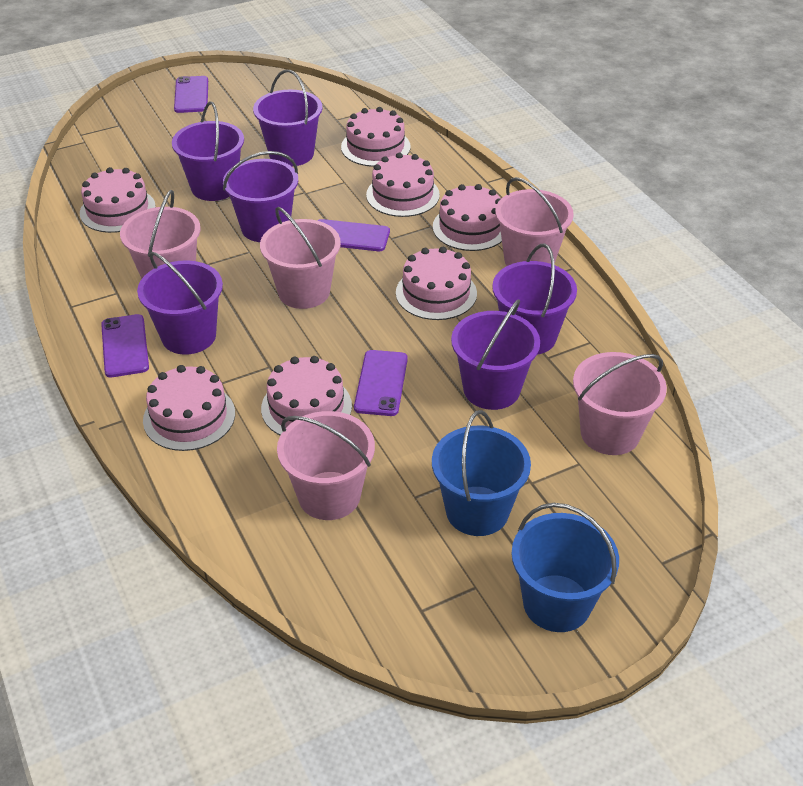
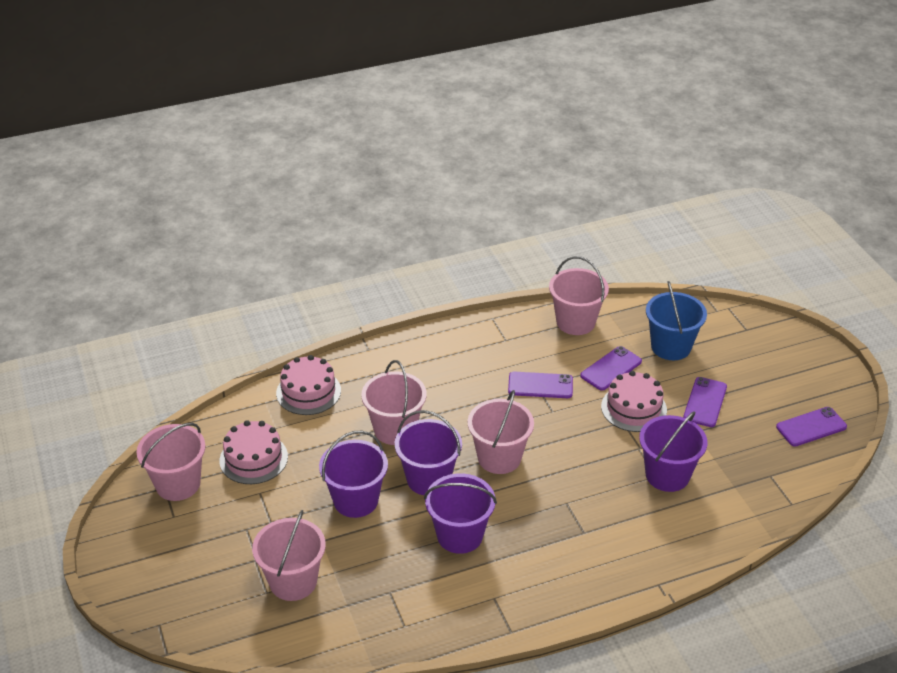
blue bucket: 2 -> 1
pink cake: 7 -> 3
purple bucket: 6 -> 4

